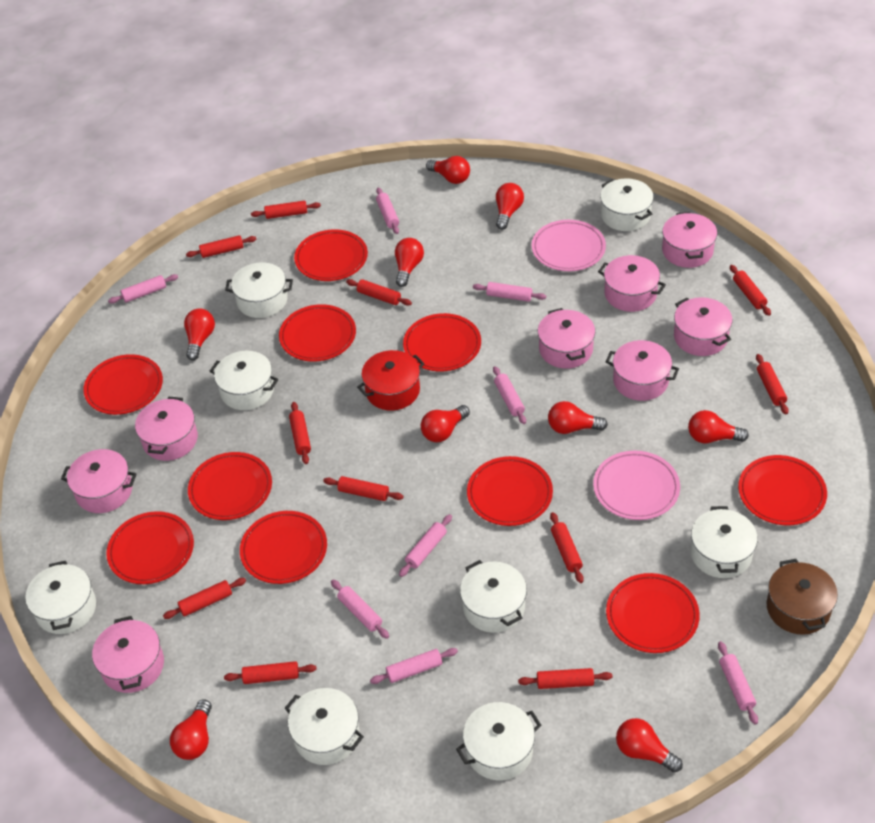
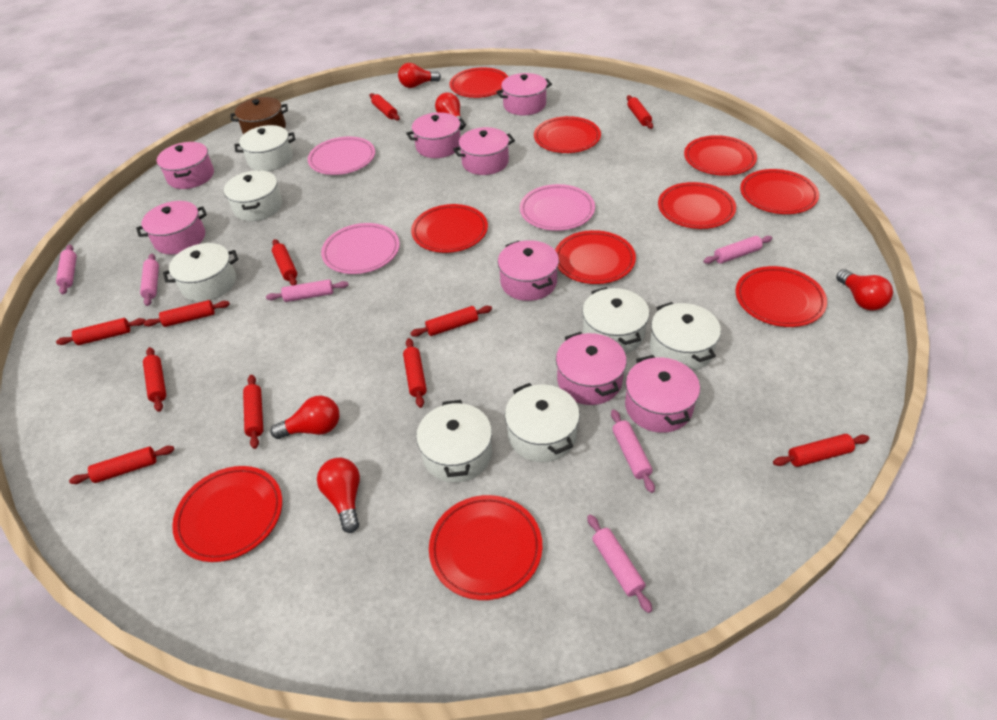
pink plate: 2 -> 3
pink rolling pin: 8 -> 6
red light bulb: 9 -> 5
red pot: 1 -> 0
white pot: 8 -> 7

